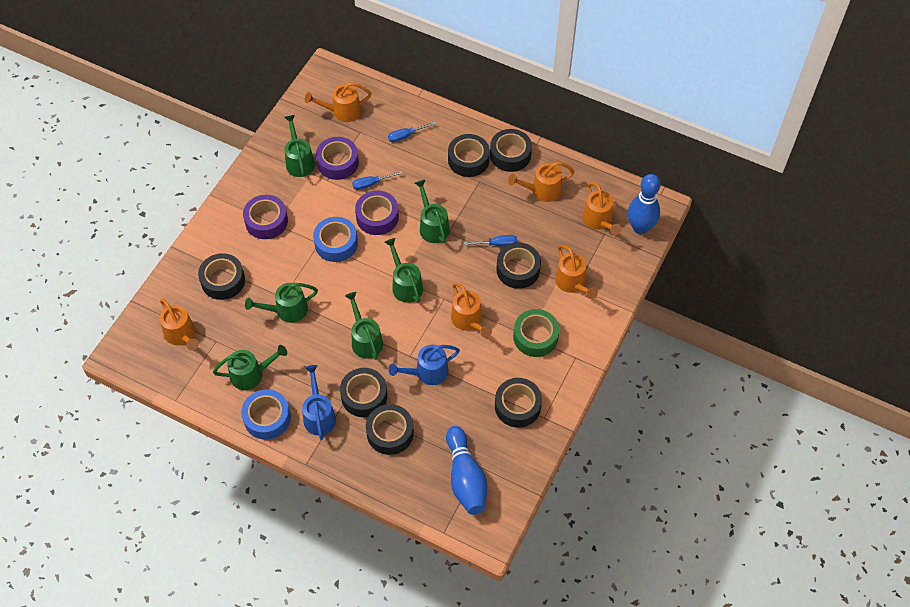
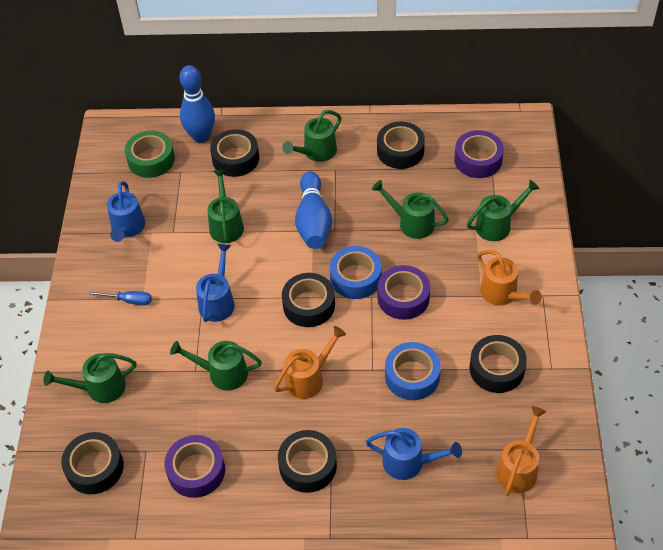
black tape: 7 -> 6
blue screwdriver: 3 -> 1
blue watering can: 2 -> 3
orange watering can: 6 -> 3

